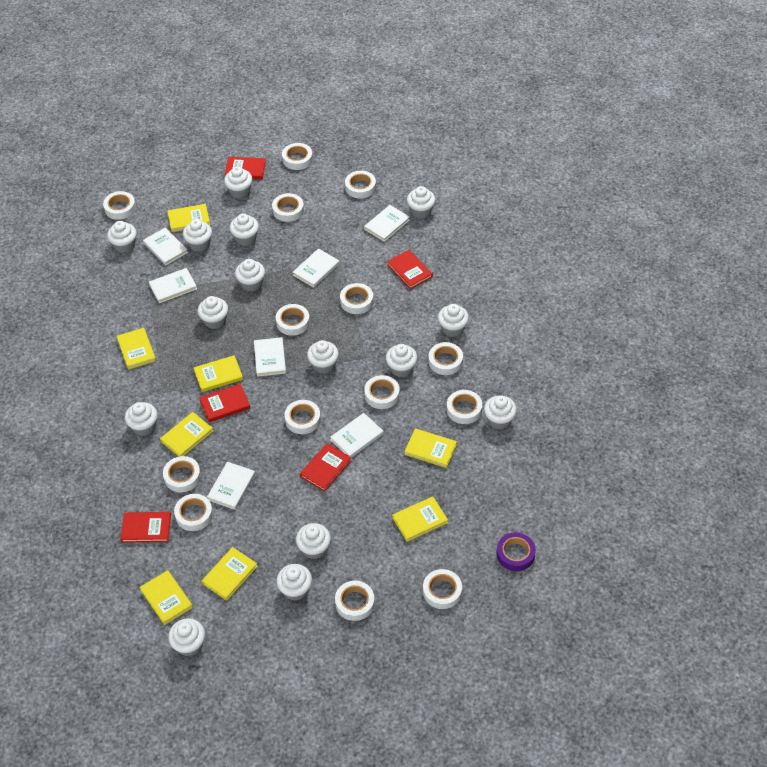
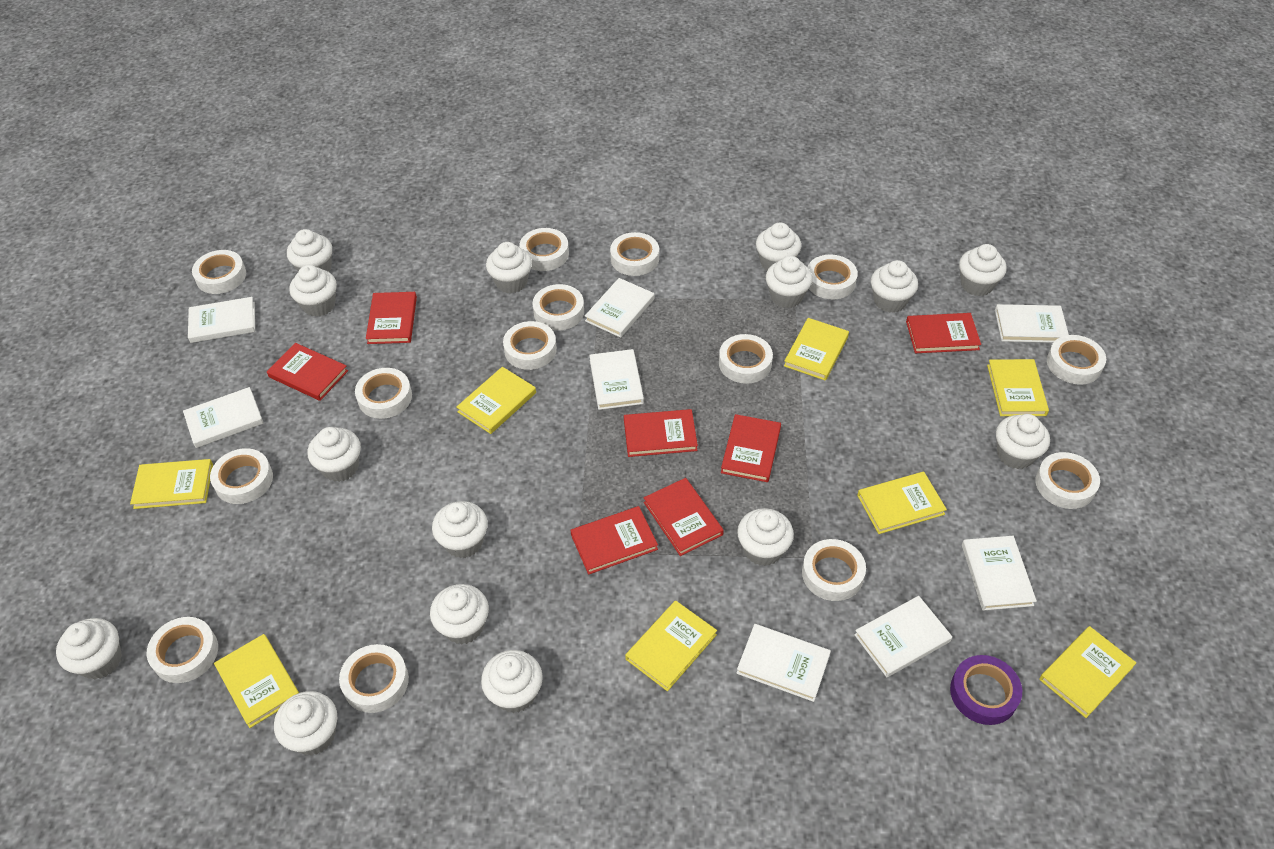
red book: 5 -> 7
white book: 7 -> 8

